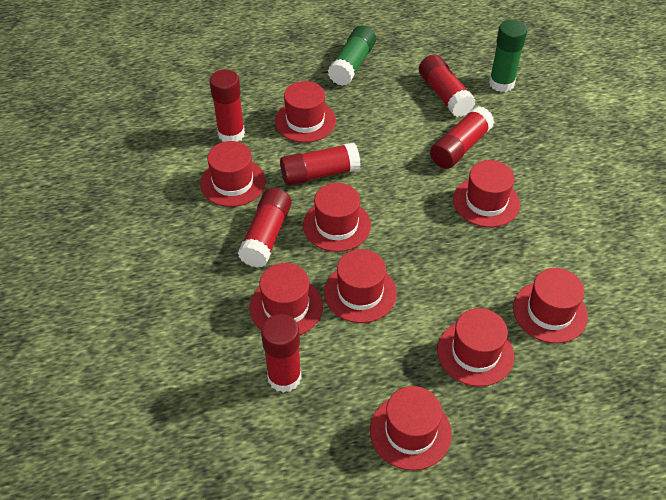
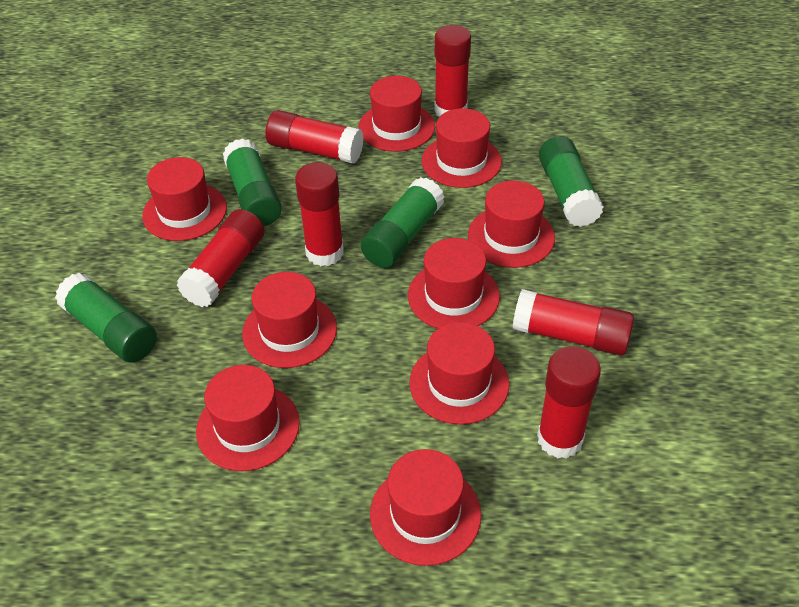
green glue stick: 2 -> 4

